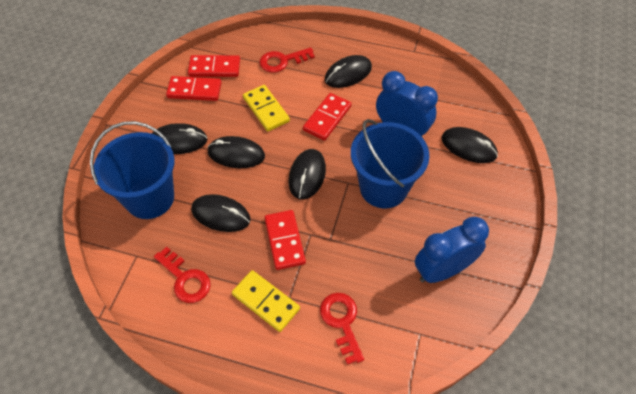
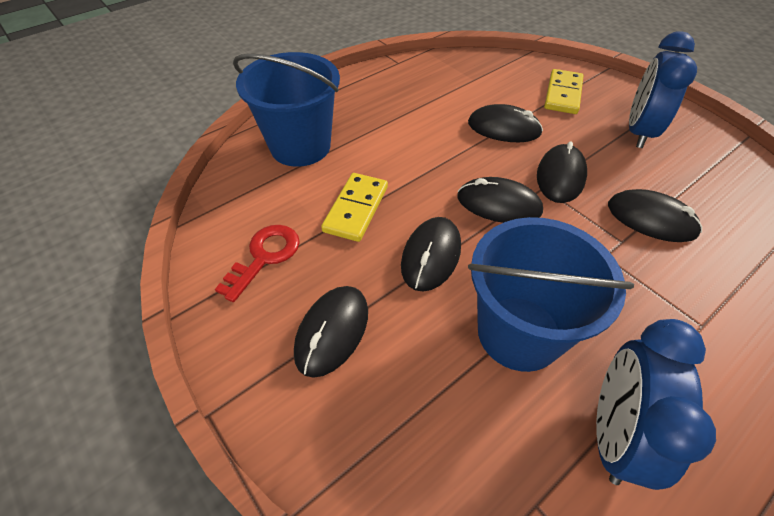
red domino: 4 -> 0
red key: 3 -> 1

